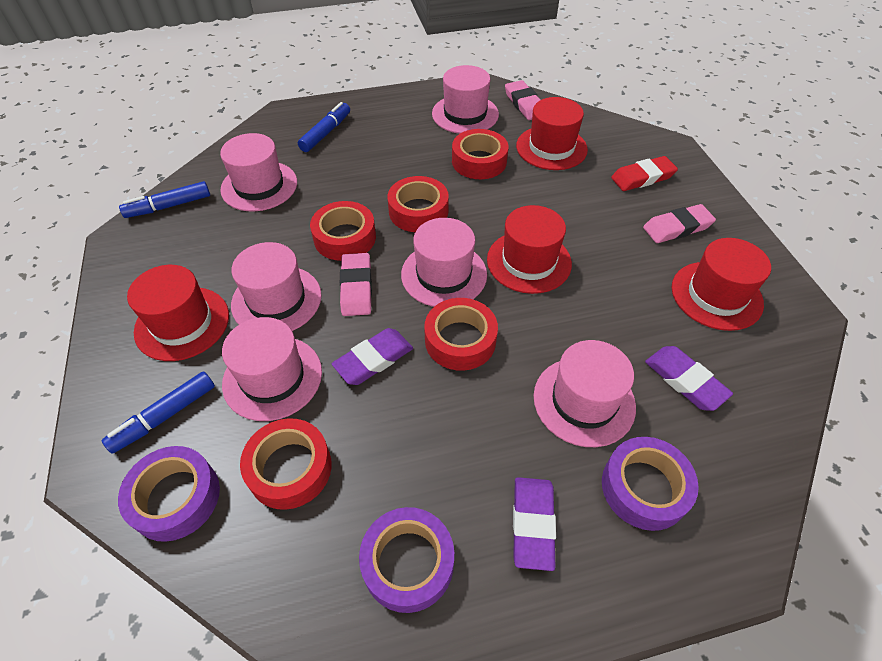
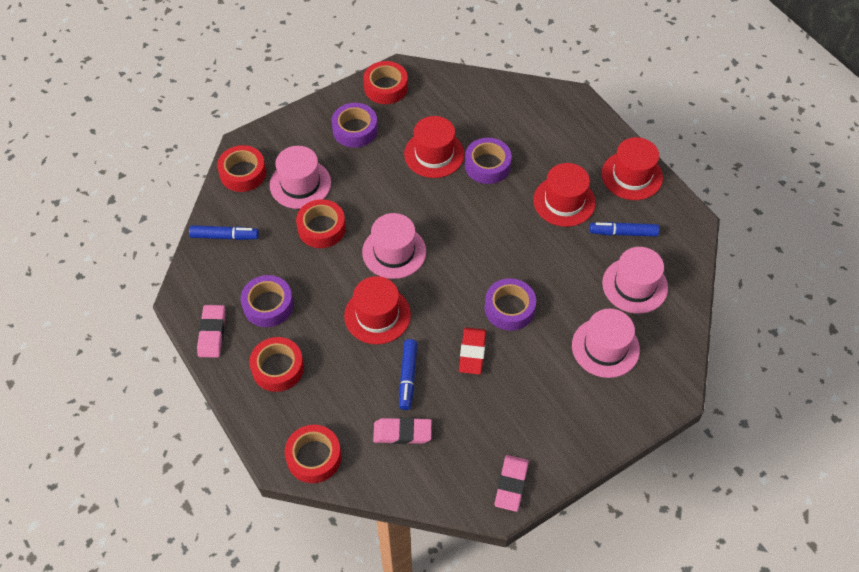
pink hat: 6 -> 4
purple eraser: 3 -> 0
purple tape: 3 -> 4

